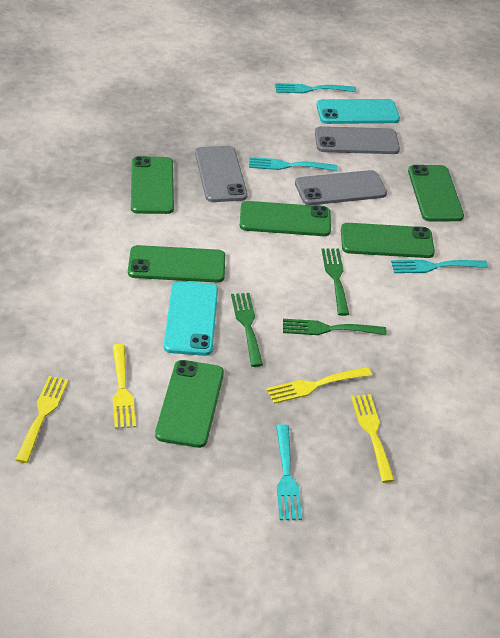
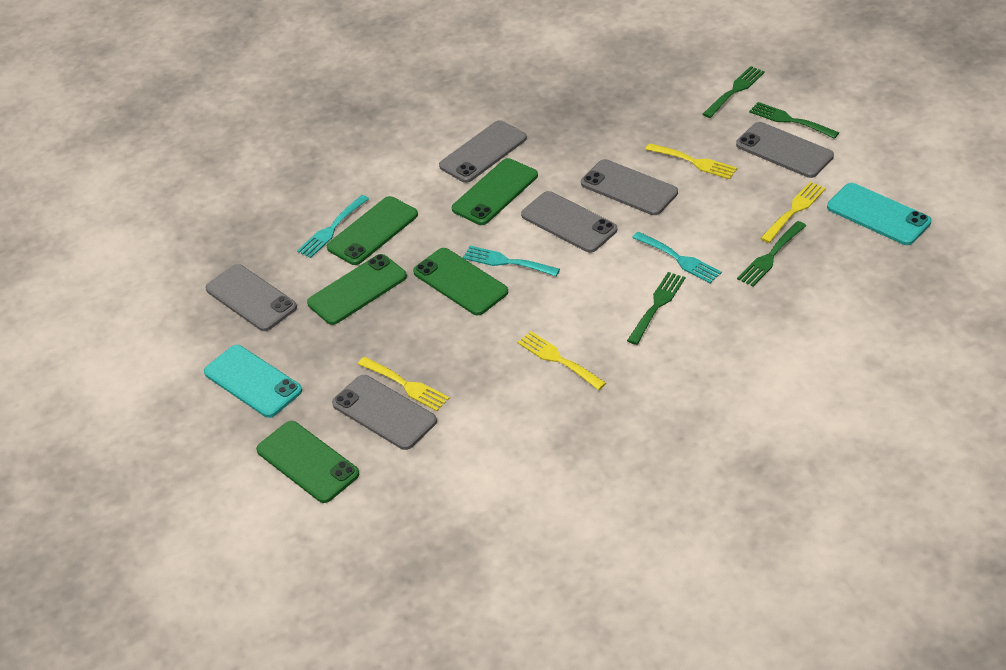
green fork: 3 -> 4
green phone: 6 -> 5
grey phone: 3 -> 6
turquoise fork: 4 -> 3

